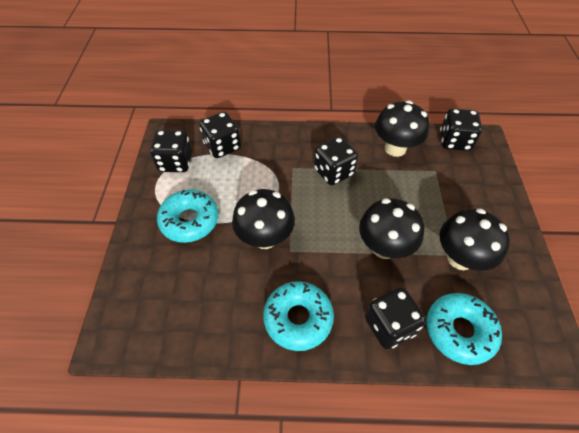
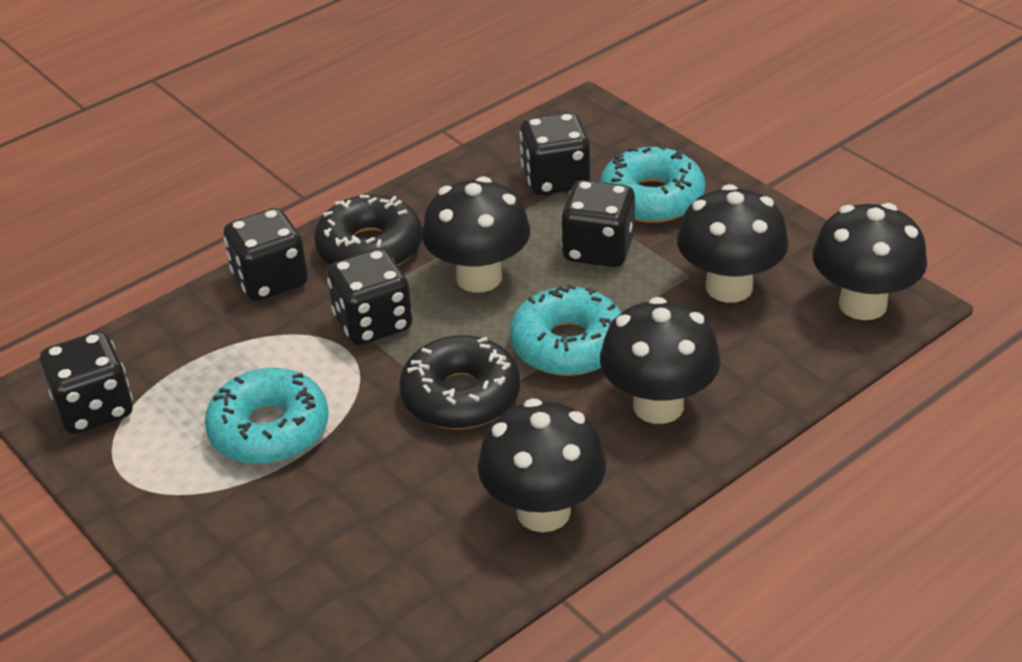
black donut: 0 -> 2
black mushroom: 4 -> 5

